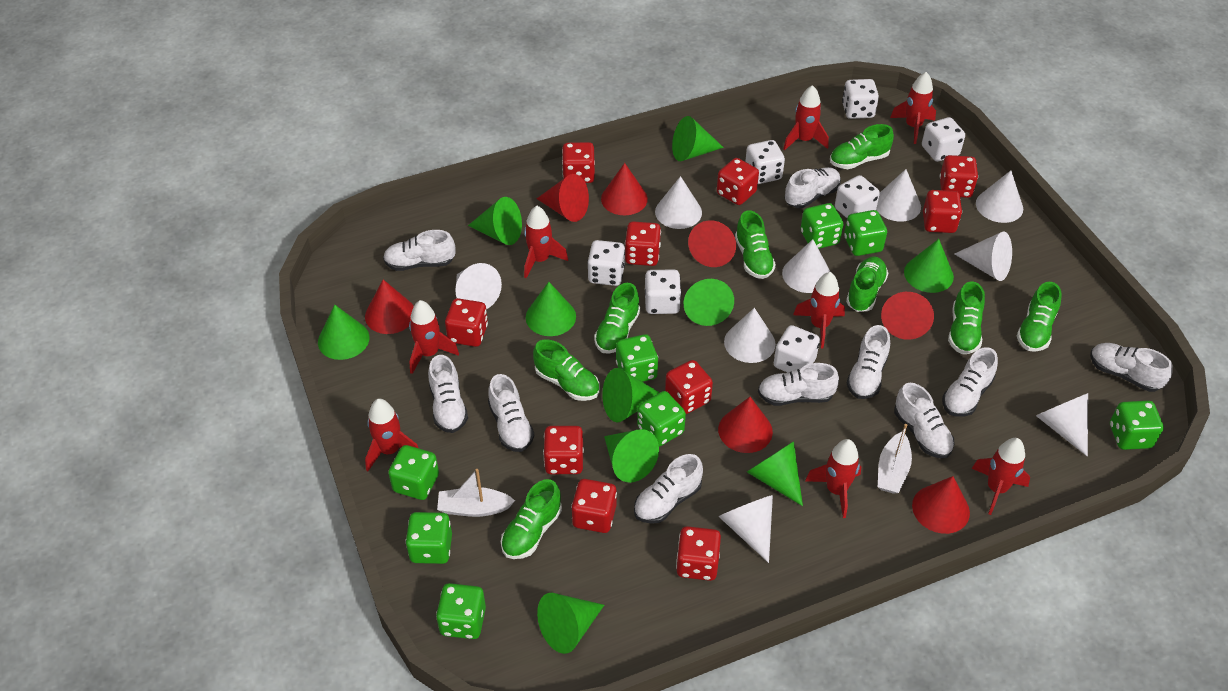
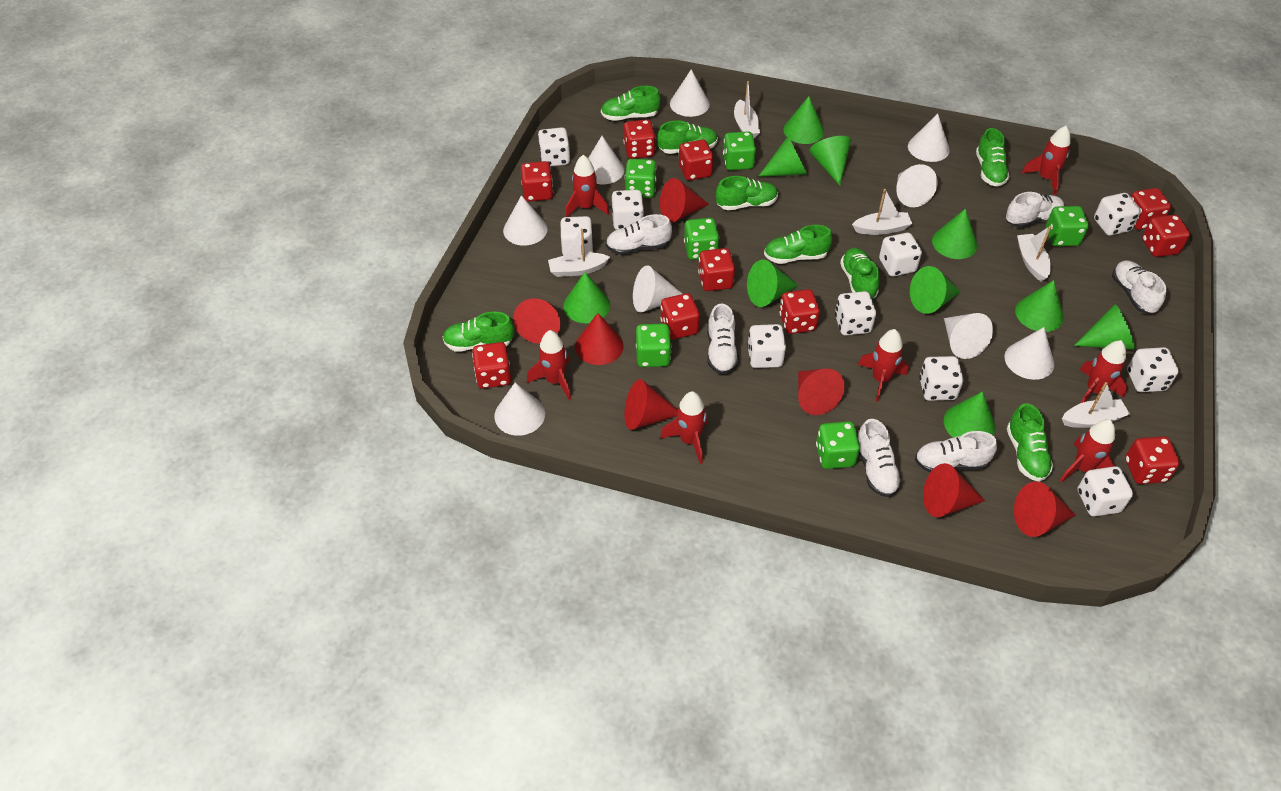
green dice: 8 -> 6
red rocket: 8 -> 7
white boat: 2 -> 5
white dice: 7 -> 10
white shoe: 10 -> 6

